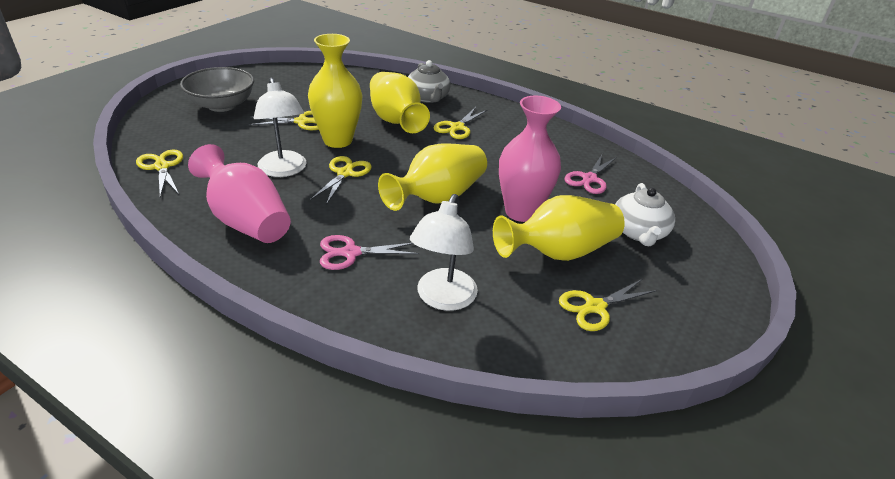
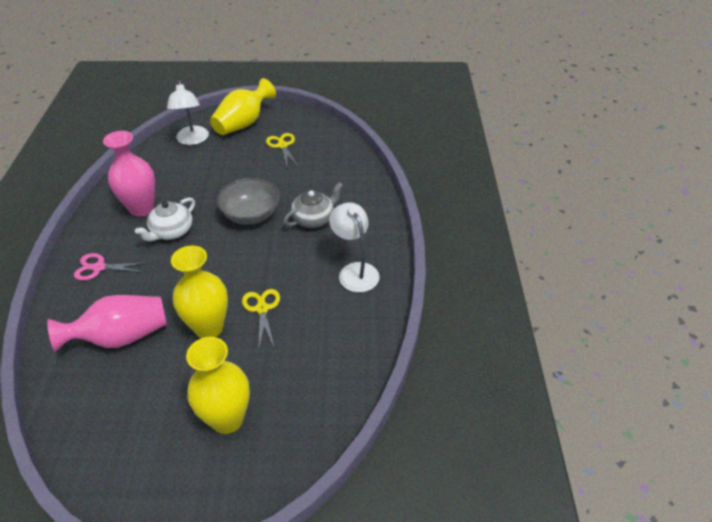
pink scissors: 2 -> 1
yellow scissors: 5 -> 2
yellow vase: 4 -> 3

